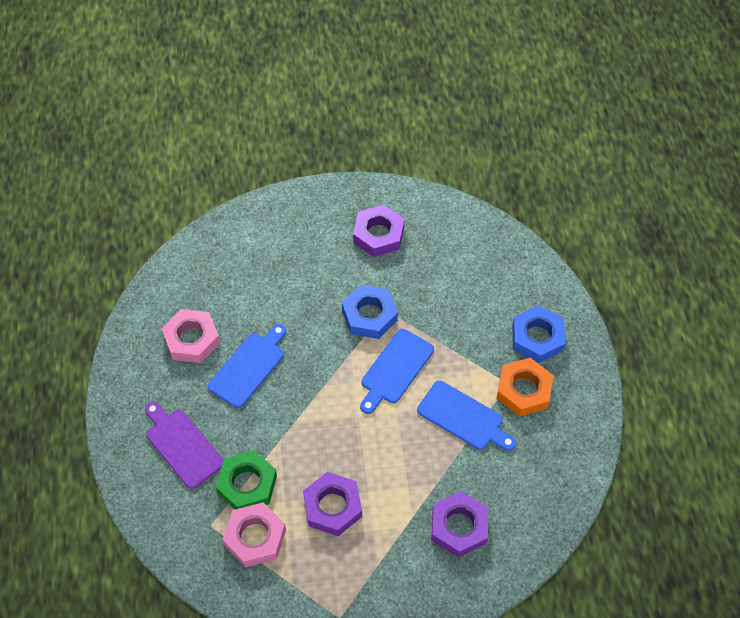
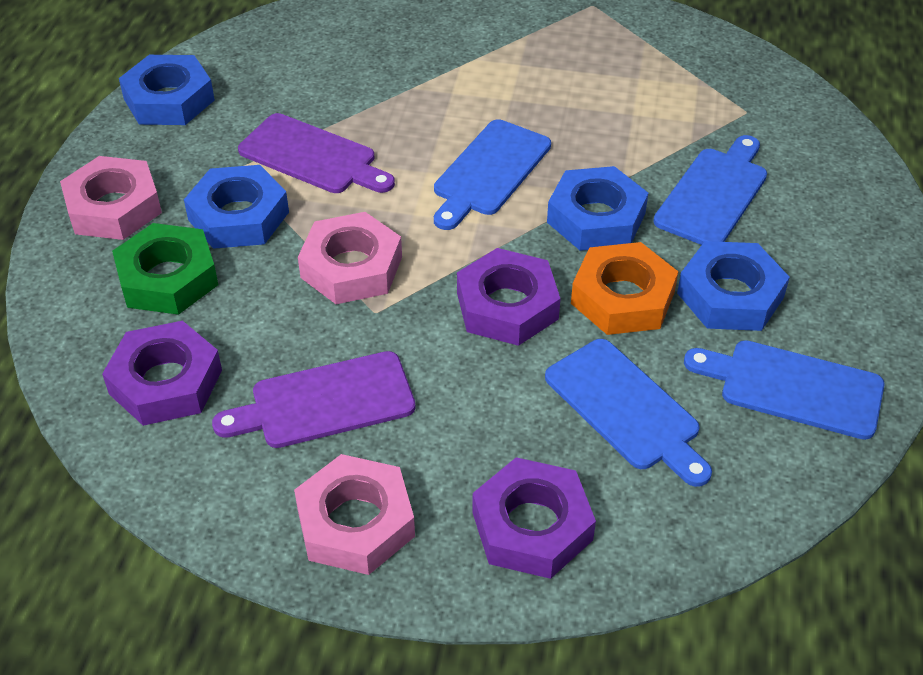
blue cutting board: 3 -> 4
blue nut: 2 -> 4
pink nut: 2 -> 3
purple cutting board: 1 -> 2

